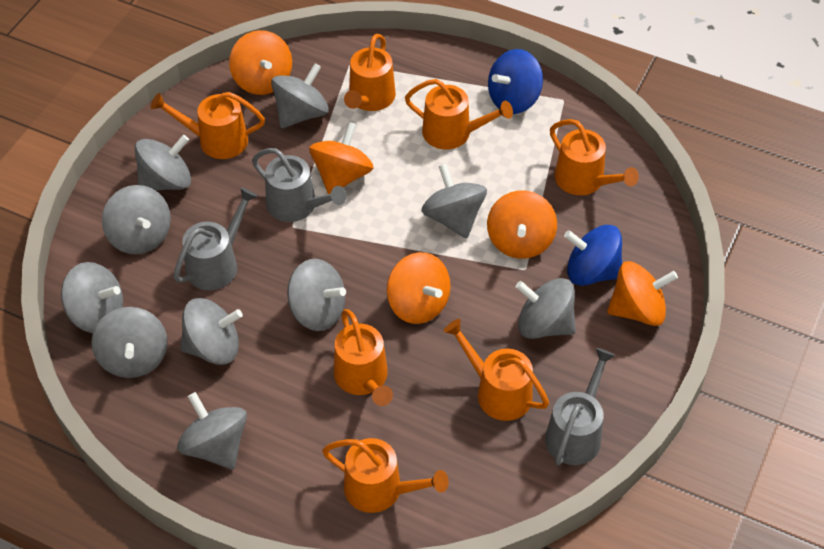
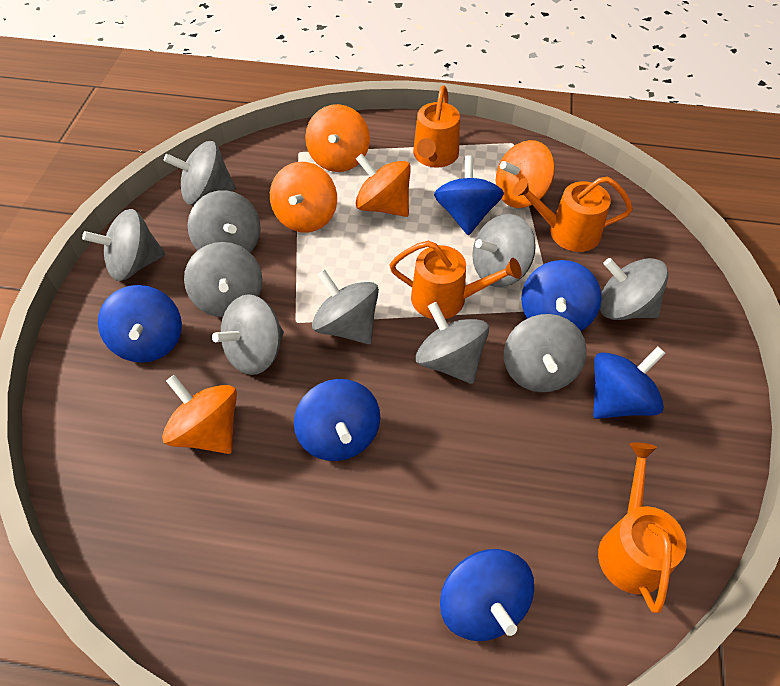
blue spinning top: 2 -> 6
grey watering can: 3 -> 0
orange watering can: 7 -> 4

